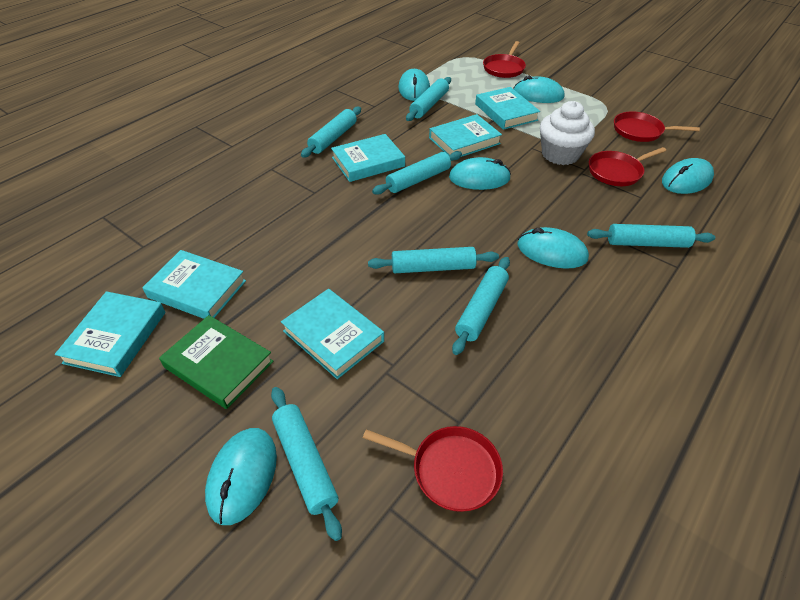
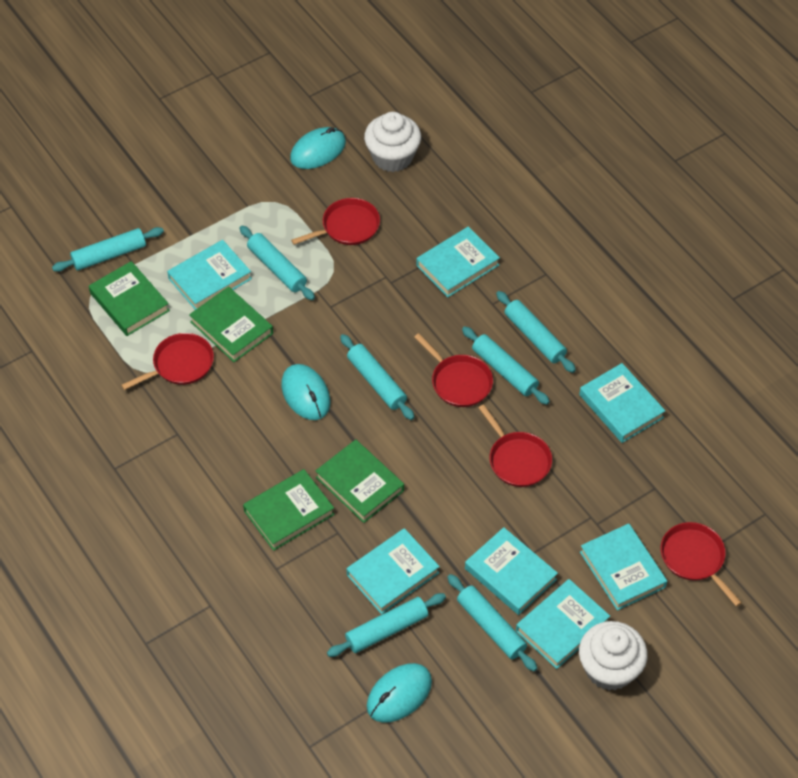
green book: 1 -> 4
red pan: 4 -> 5
turquoise book: 6 -> 7
turquoise mouse: 6 -> 3
white cupcake: 1 -> 2

